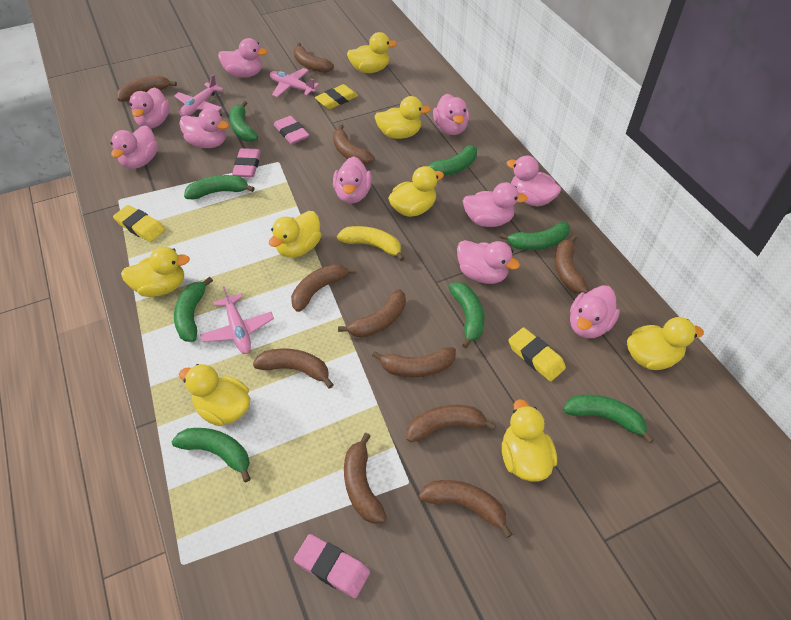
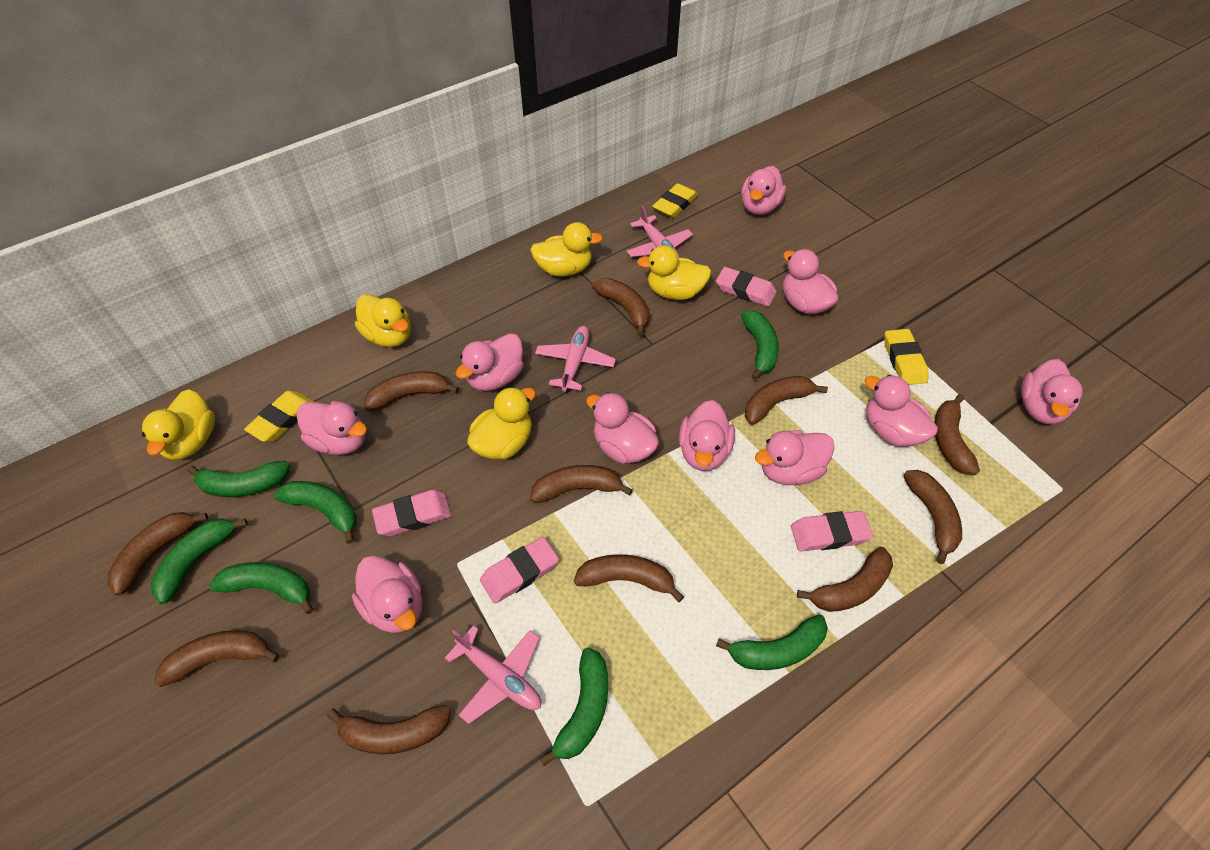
green banana: 8 -> 7
pink eraser: 3 -> 4
yellow banana: 1 -> 0
yellow duck: 8 -> 5

